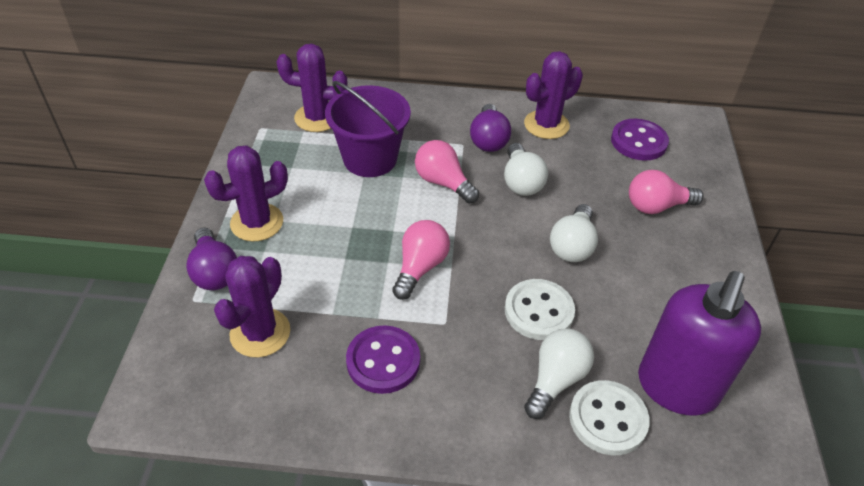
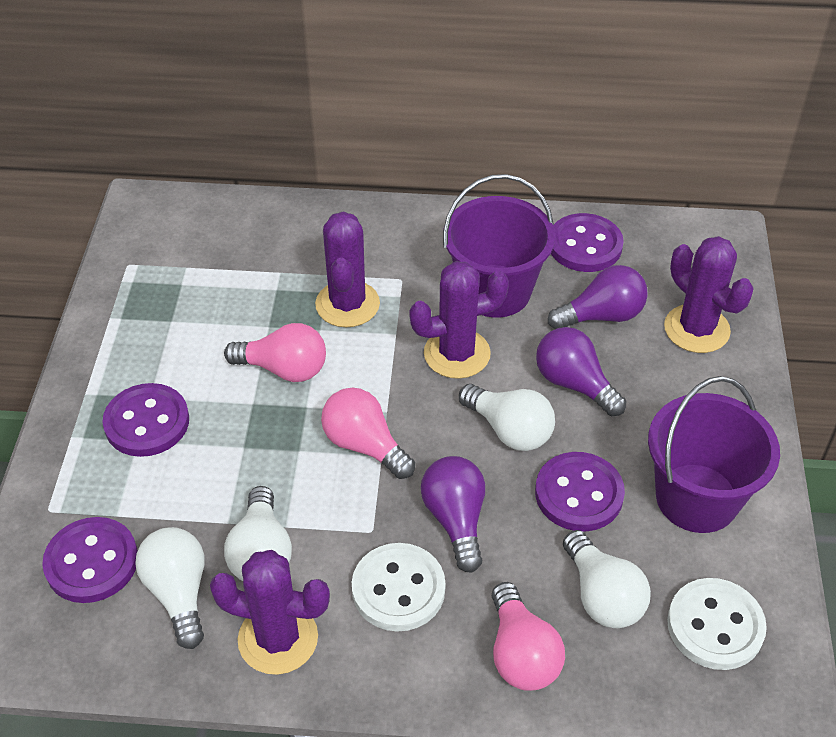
purple bucket: 1 -> 2
purple button: 2 -> 4
purple light bulb: 2 -> 3
purple soap dispenser: 1 -> 0
white light bulb: 3 -> 4

